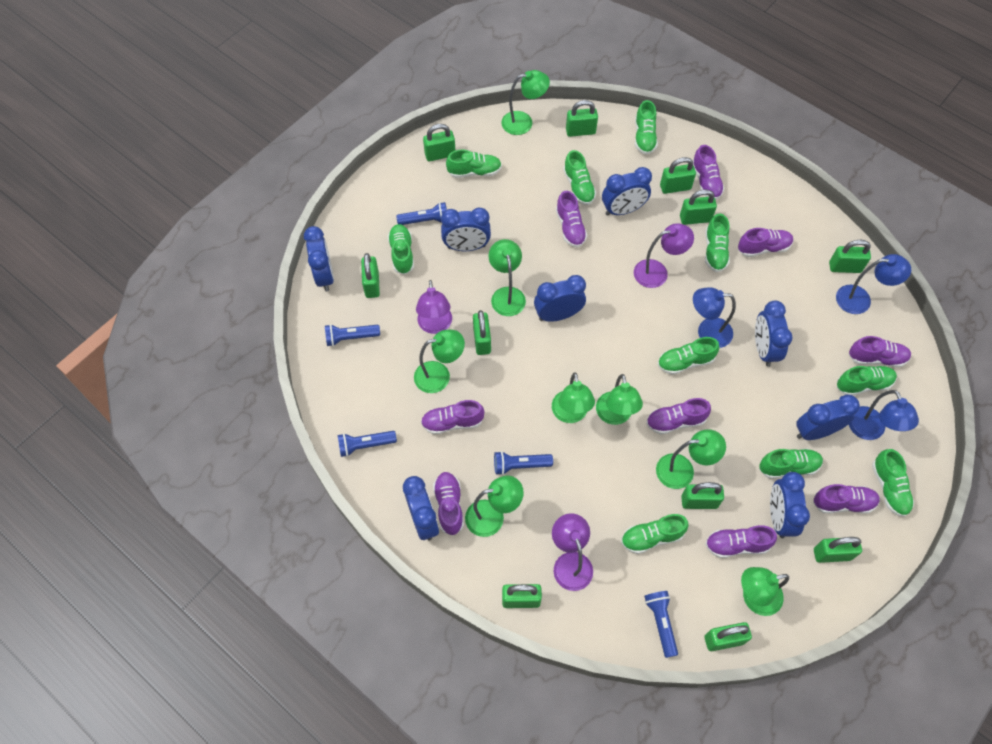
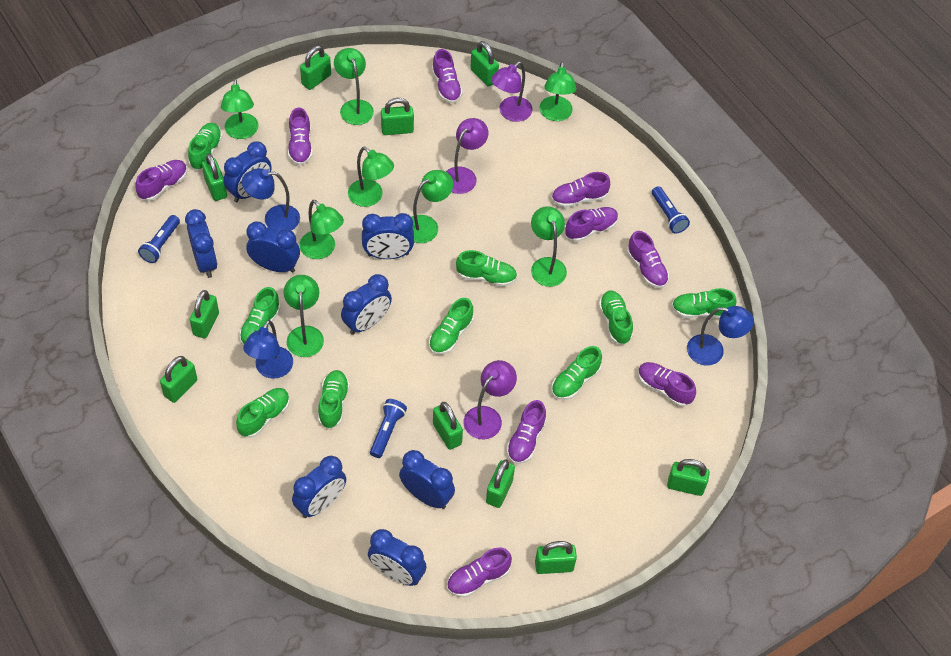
blue flashlight: 5 -> 3
green padlock: 11 -> 10
green shoe: 10 -> 9

